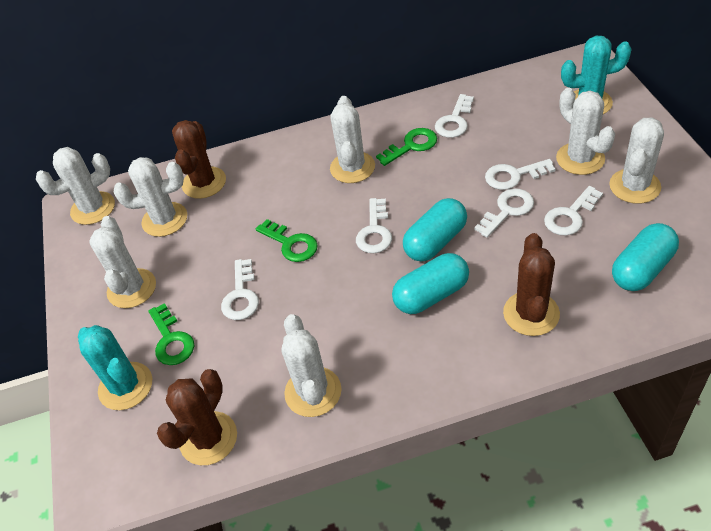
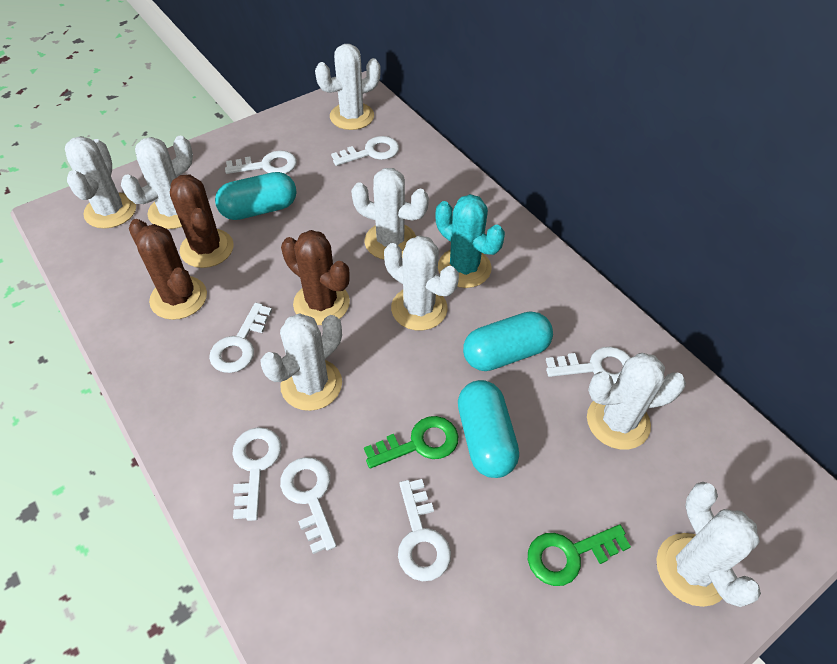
green key: 3 -> 2
turquoise cactus: 2 -> 1
white cactus: 7 -> 8
white key: 6 -> 7

